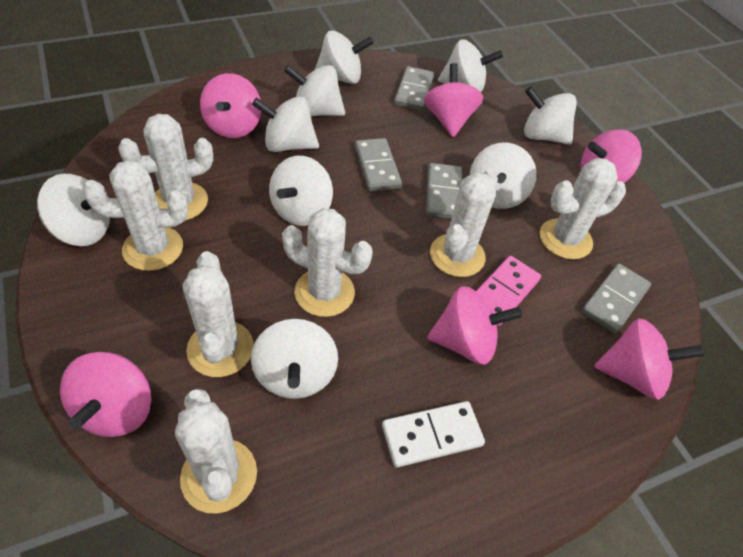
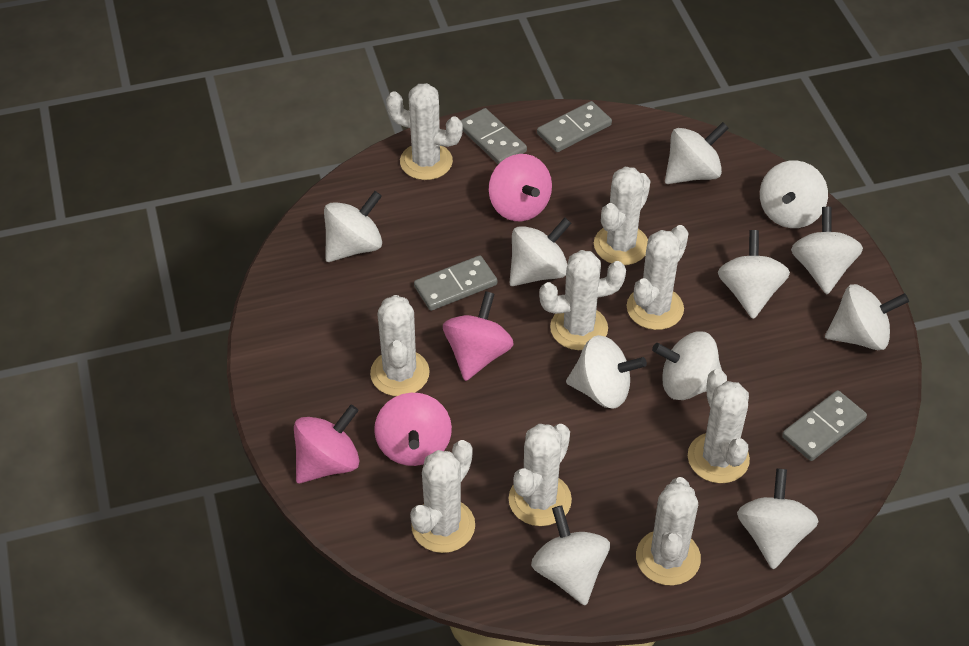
pink domino: 1 -> 0
pink spinning top: 6 -> 4
white cactus: 7 -> 9
white domino: 1 -> 0
white spinning top: 9 -> 11

